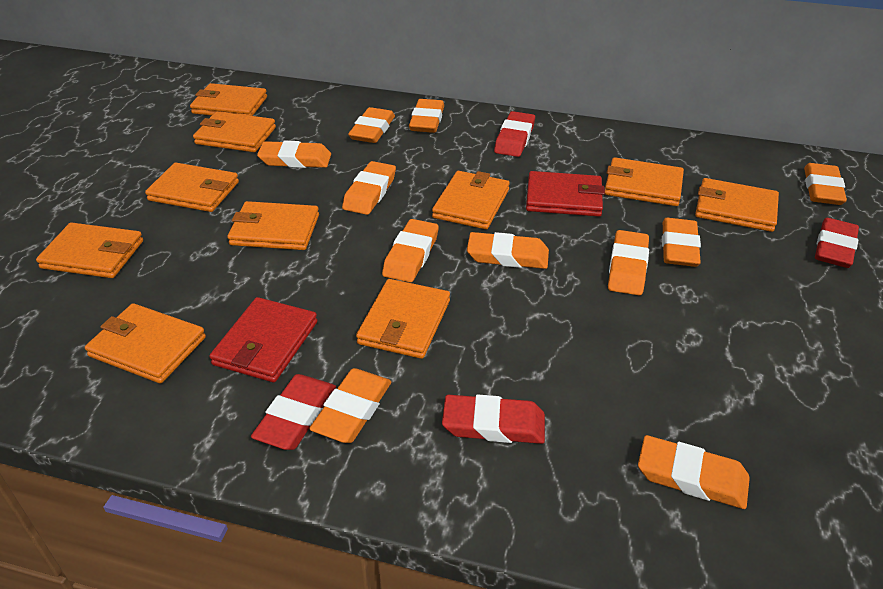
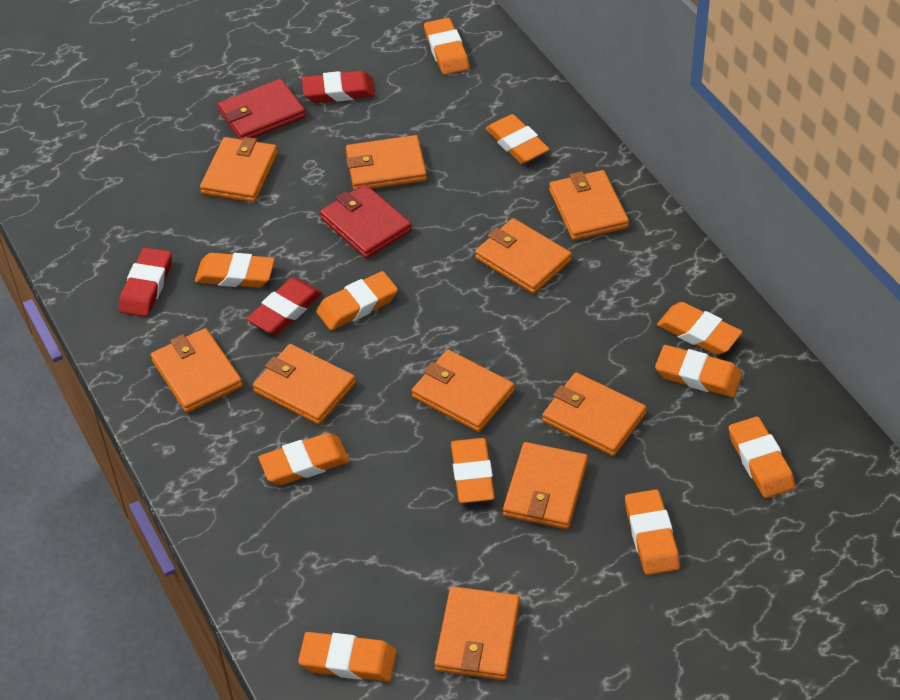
red eraser: 4 -> 3

